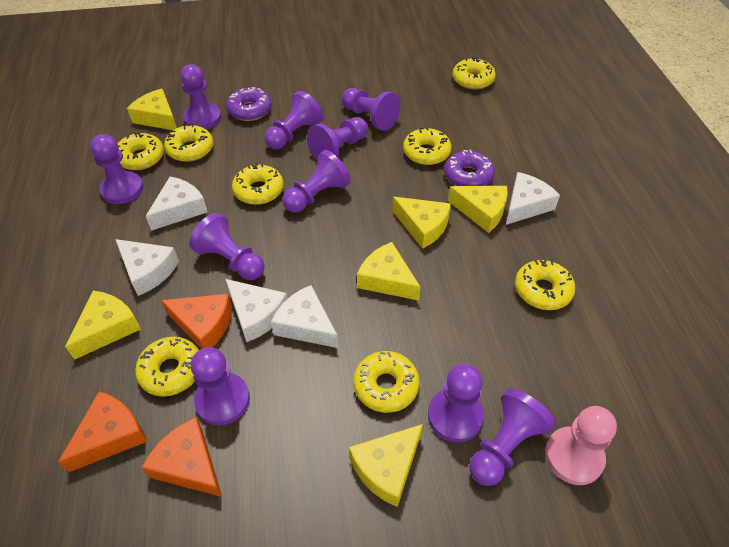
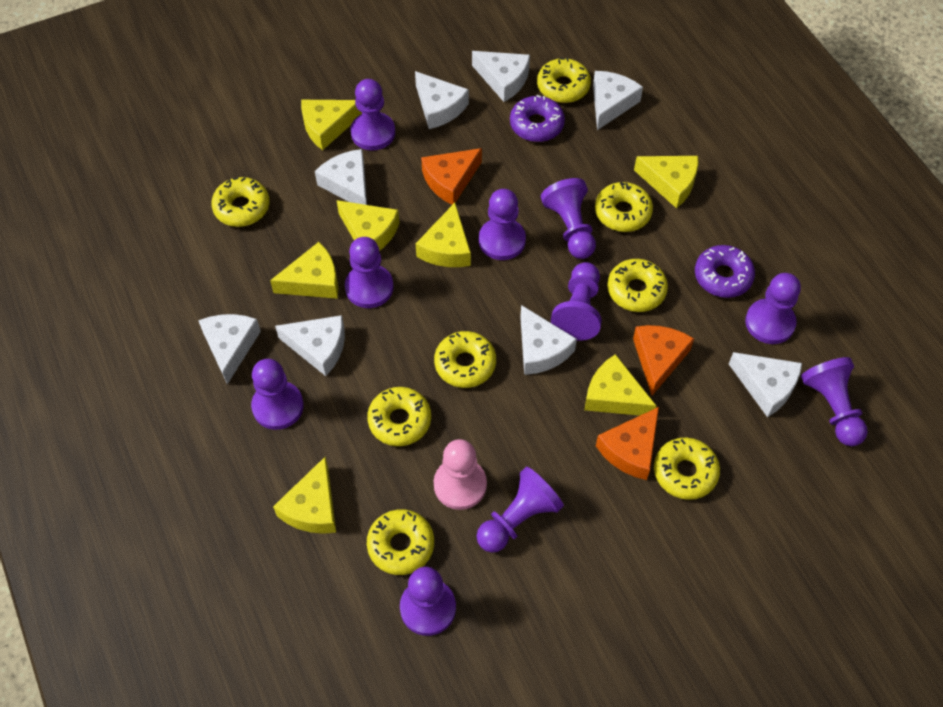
white cheese: 5 -> 8
yellow cheese: 6 -> 7

